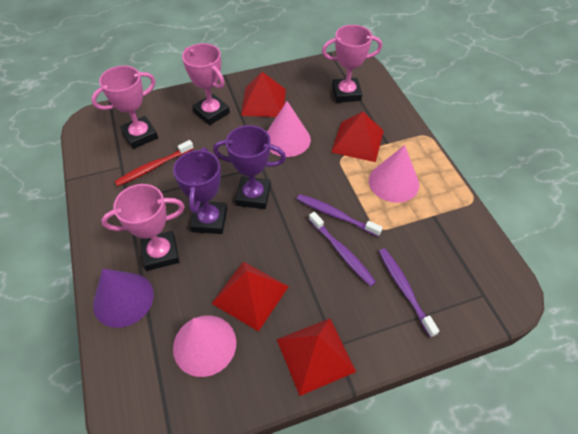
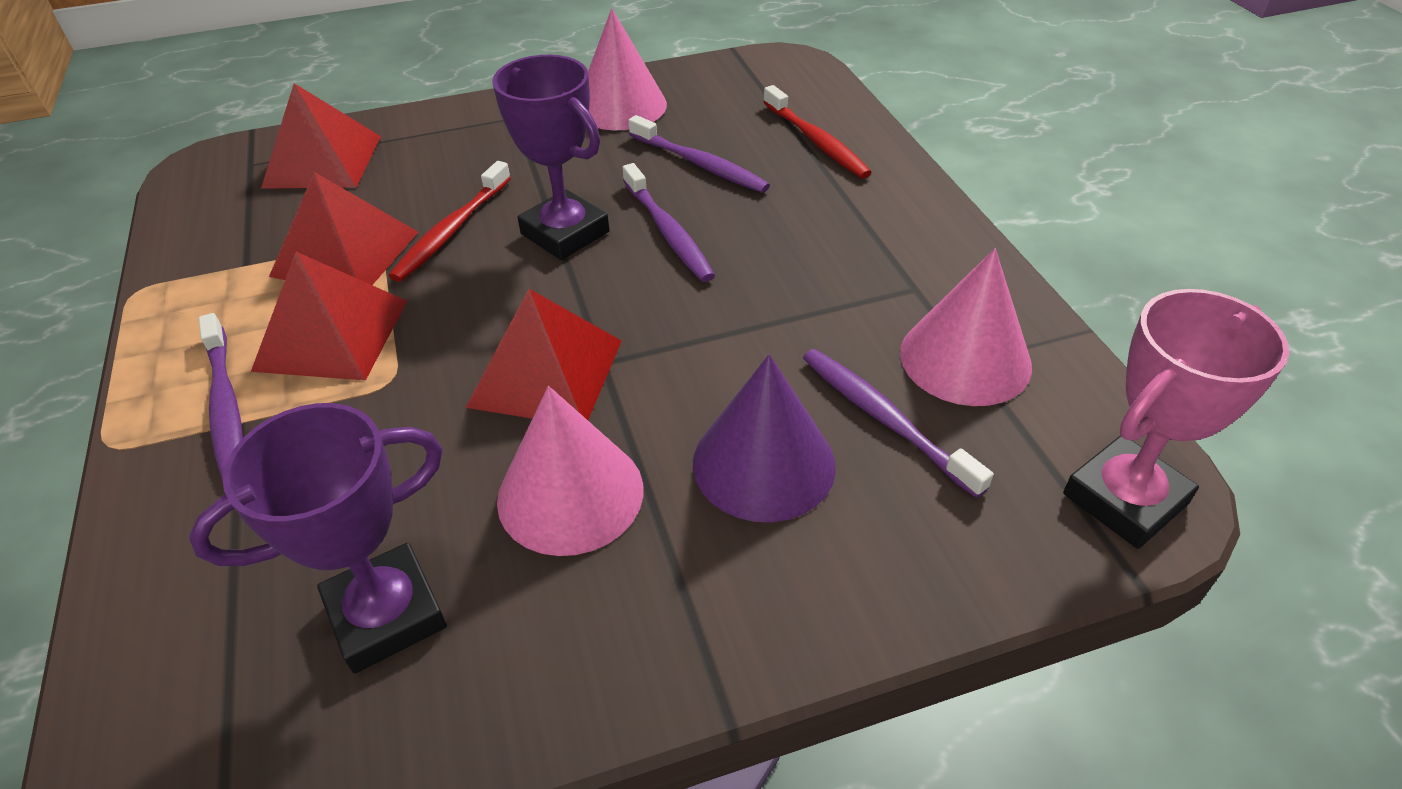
pink trophy: 4 -> 1
purple toothbrush: 3 -> 4
red toothbrush: 1 -> 2

